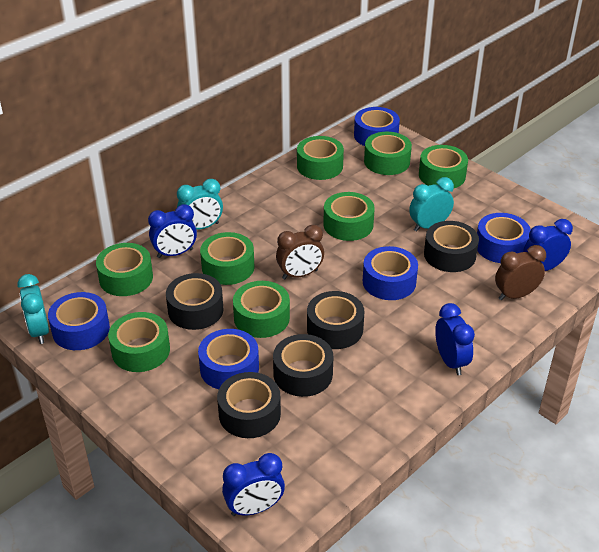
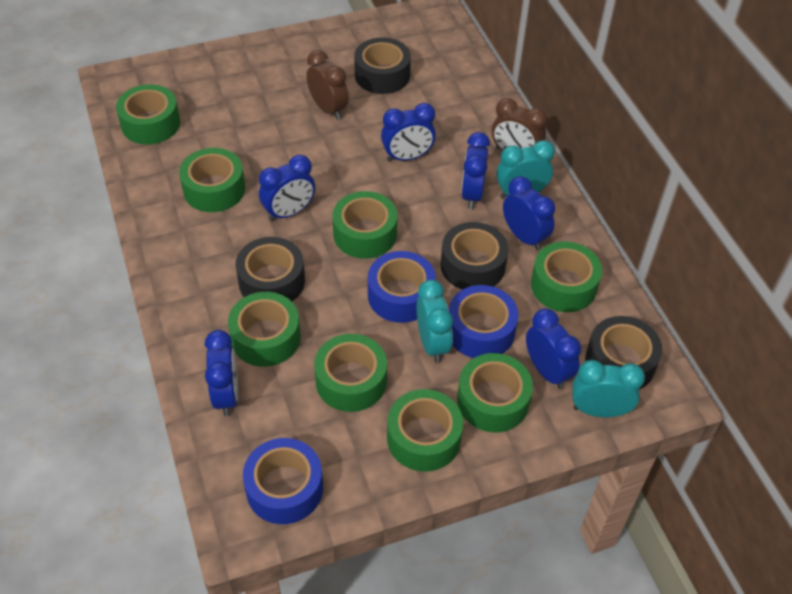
black tape: 5 -> 4
blue clock: 4 -> 6
blue tape: 5 -> 3

